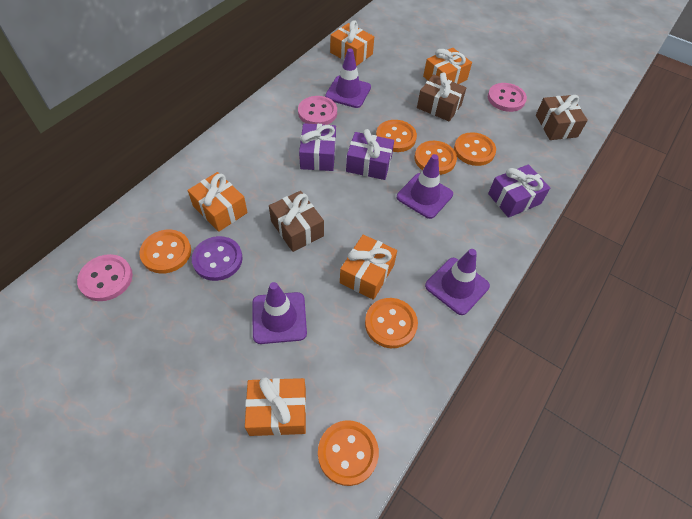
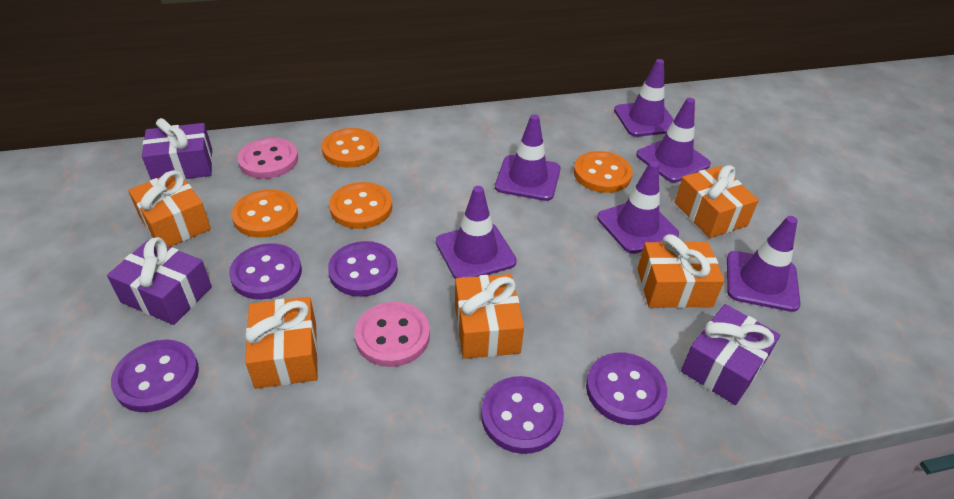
brown gift: 3 -> 0
orange button: 6 -> 4
pink button: 3 -> 2
purple button: 1 -> 5
purple traffic cone: 4 -> 6

